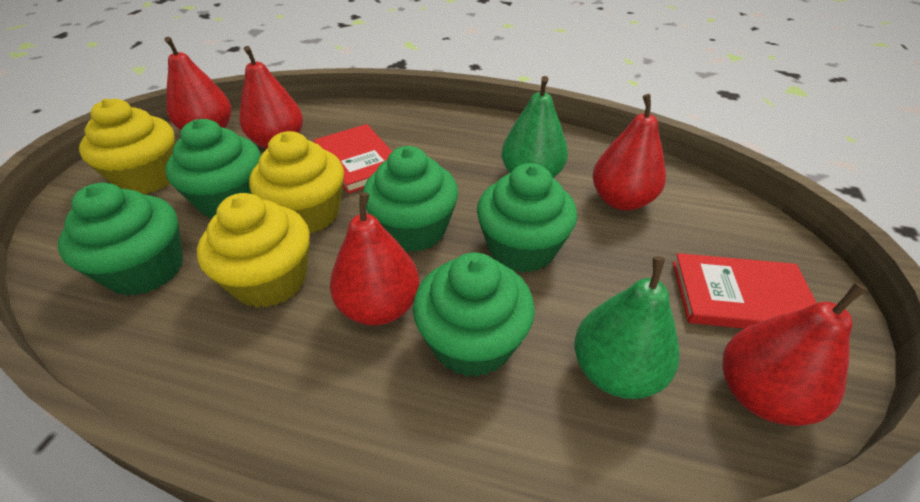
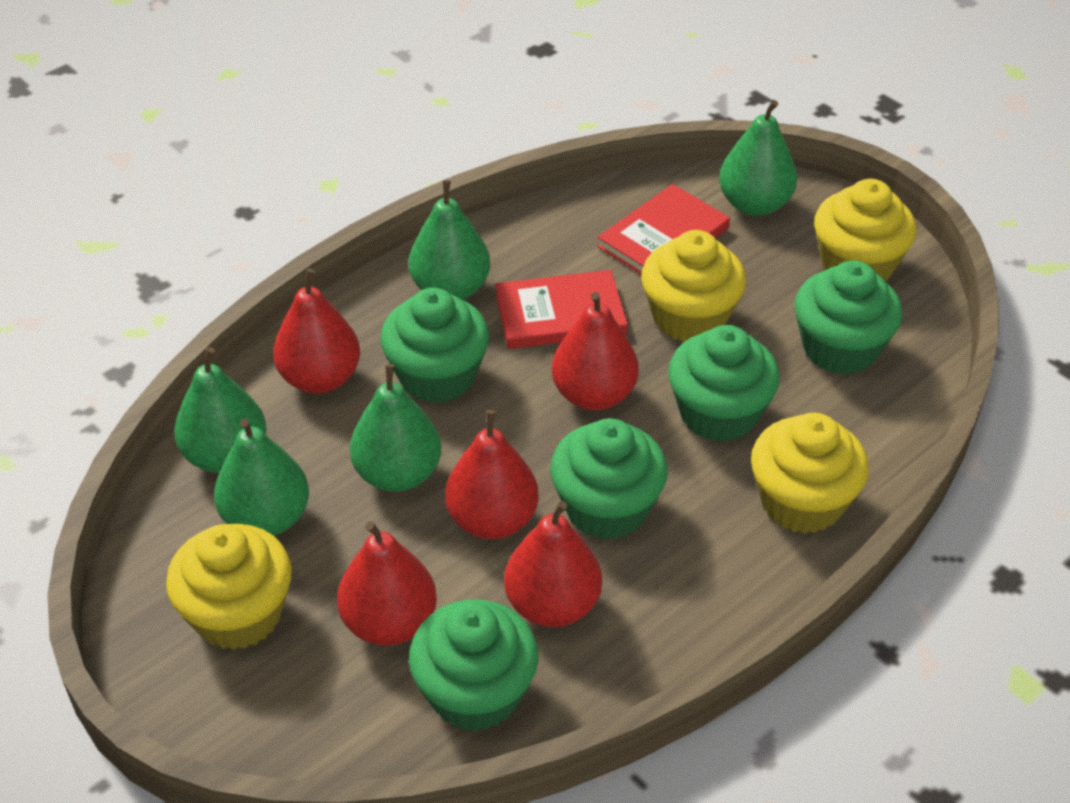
green pear: 2 -> 5
yellow cupcake: 3 -> 4

